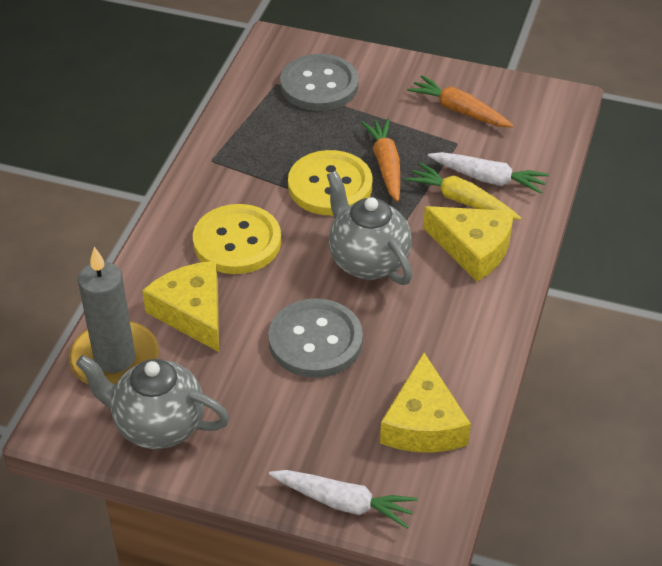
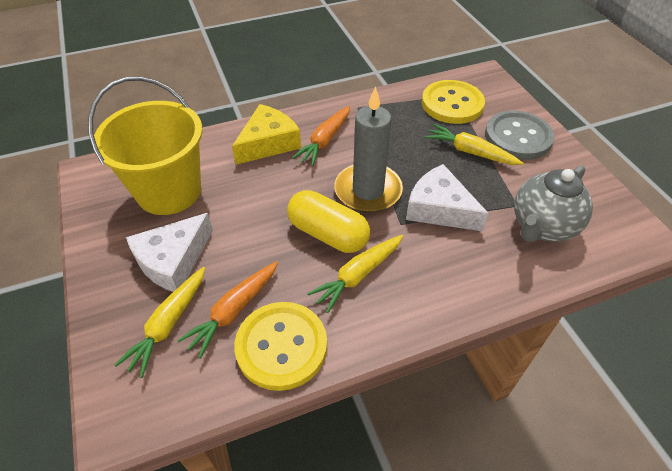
grey button: 2 -> 1
grey teapot: 2 -> 1
white carrot: 2 -> 0
white cheese: 0 -> 2
yellow bucket: 0 -> 1
yellow capsule: 0 -> 1
yellow carrot: 1 -> 3
yellow cheese: 3 -> 1

